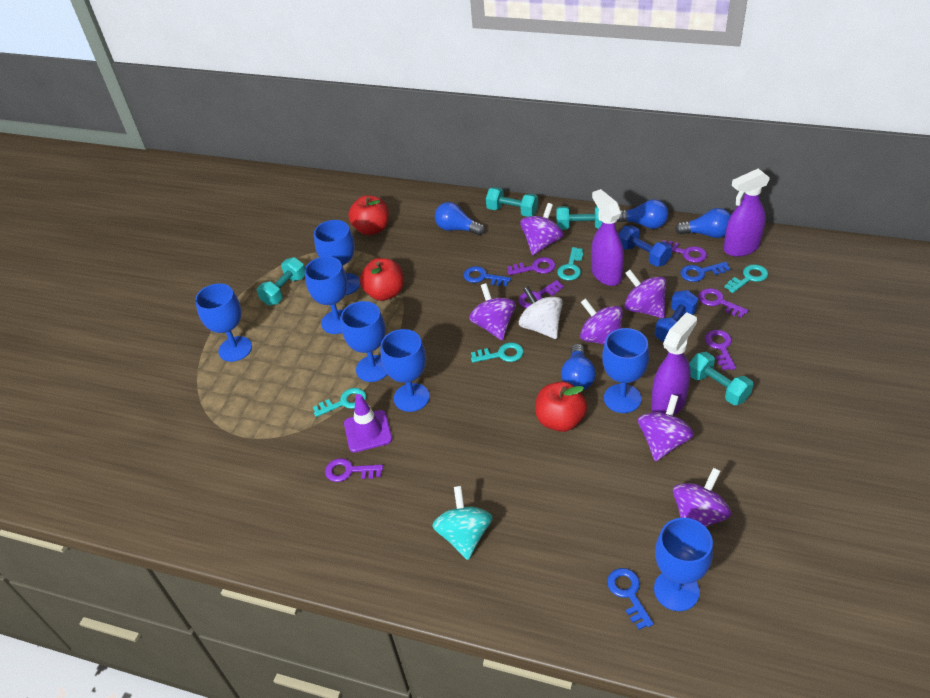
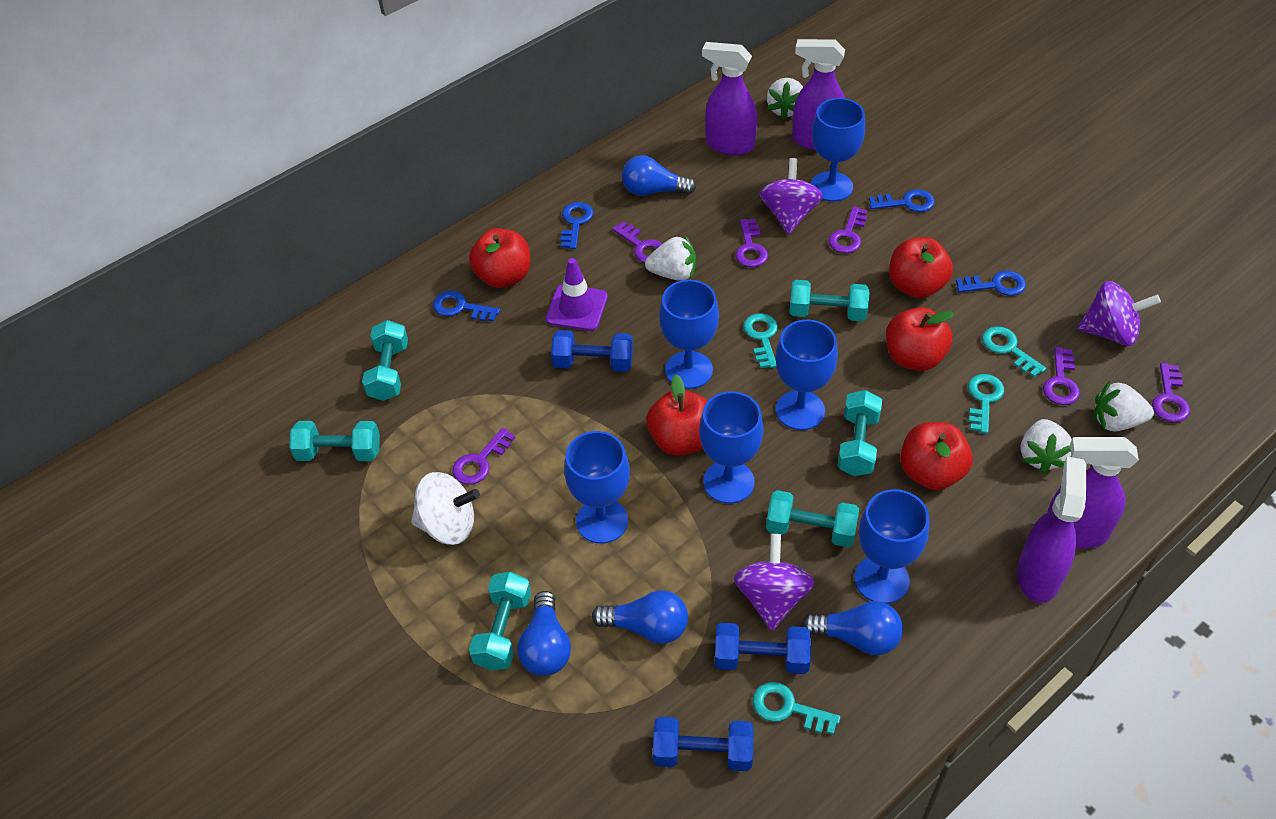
blue dumbbell: 2 -> 3
blue goblet: 7 -> 6
blue key: 3 -> 4
purple spinning top: 6 -> 3
purple spray bottle: 3 -> 4
red apple: 3 -> 5
turquoise dumbbell: 4 -> 6
turquoise spinning top: 1 -> 0
white strawberry: 0 -> 4

